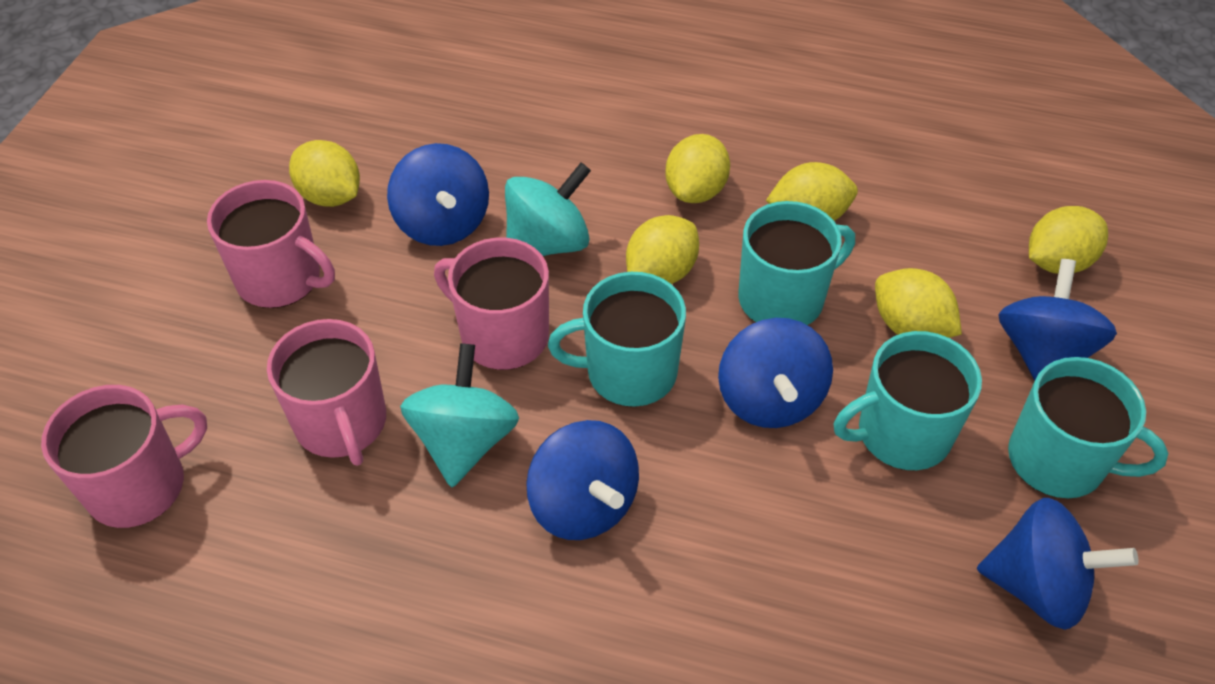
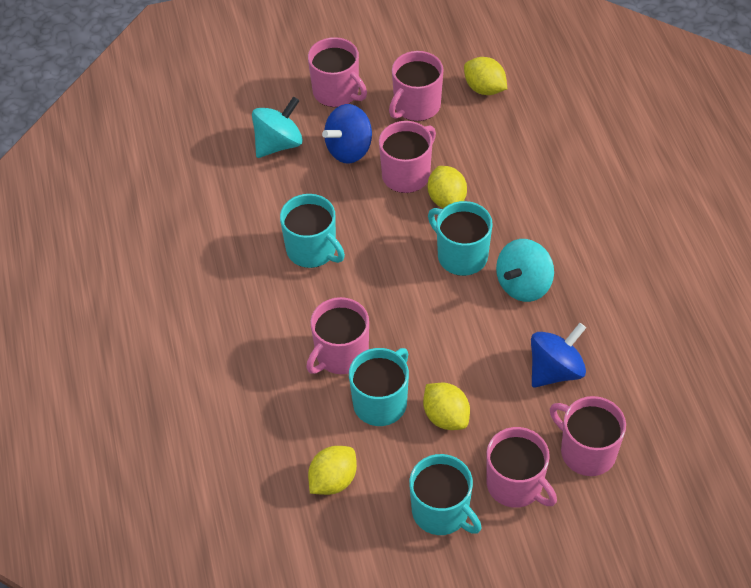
blue spinning top: 5 -> 2
pink mug: 4 -> 6
yellow lemon: 6 -> 4

